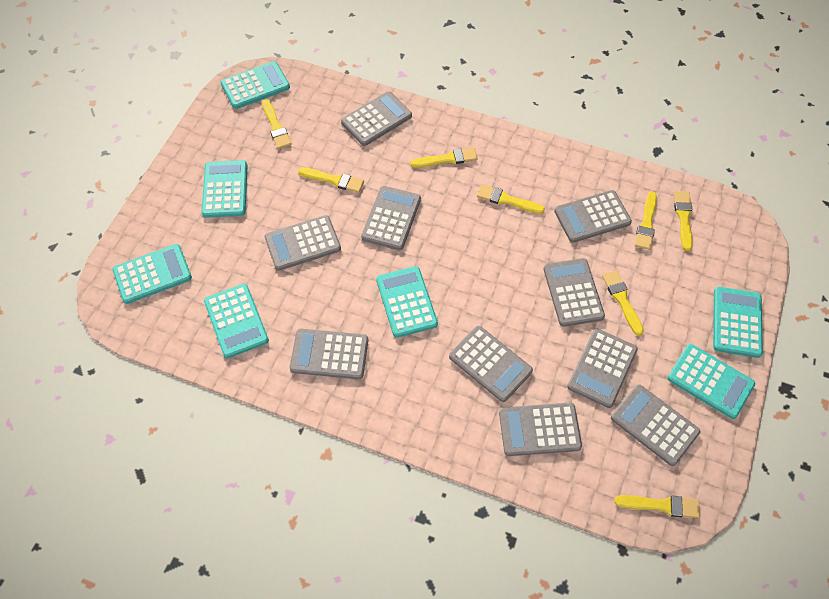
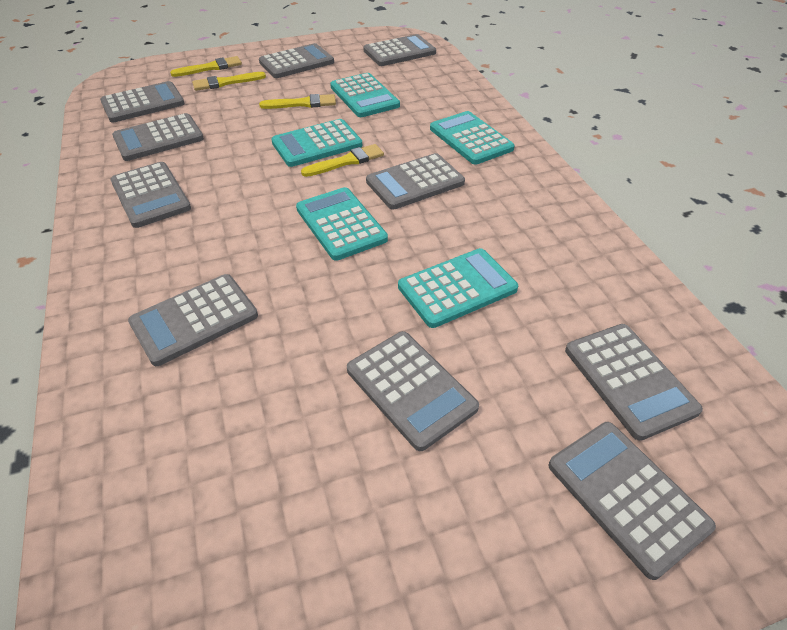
turquoise calculator: 7 -> 5
yellow brush: 8 -> 4

